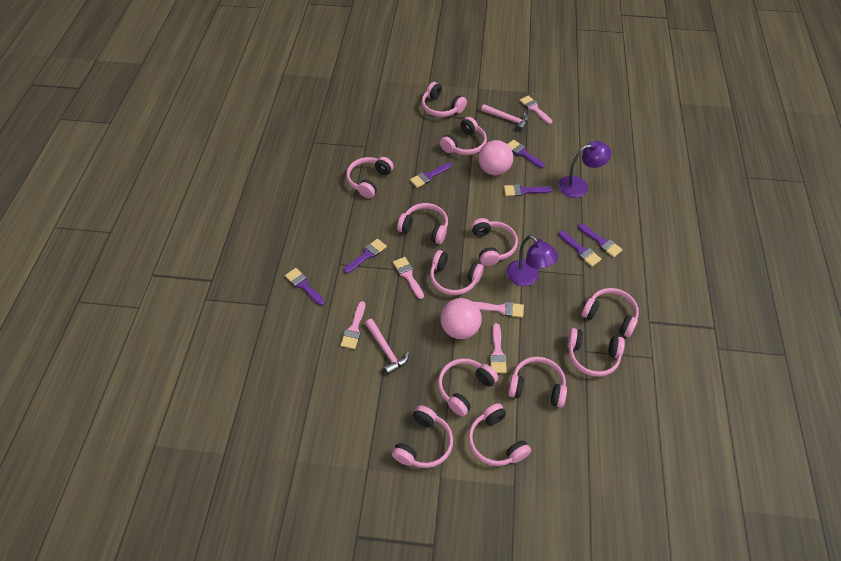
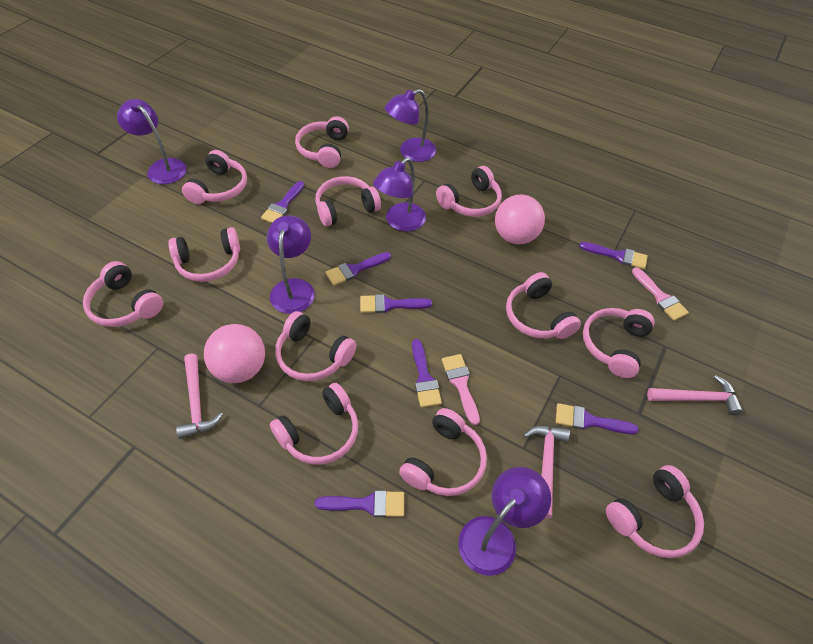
pink brush: 5 -> 2
pink hammer: 2 -> 3
purple lamp: 2 -> 5

